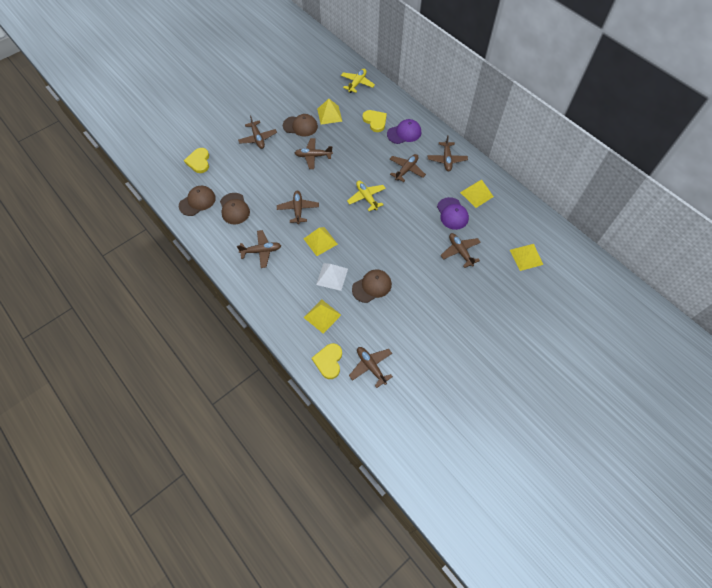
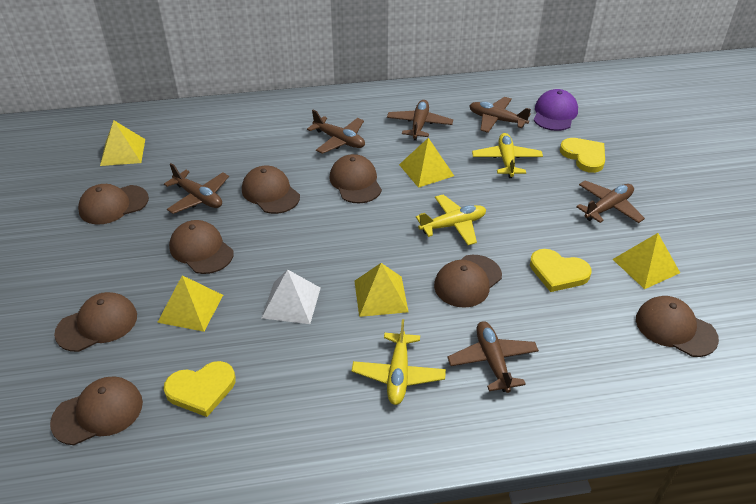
brown cap: 4 -> 8
brown plane: 8 -> 6
purple cap: 2 -> 1
yellow plane: 2 -> 3

